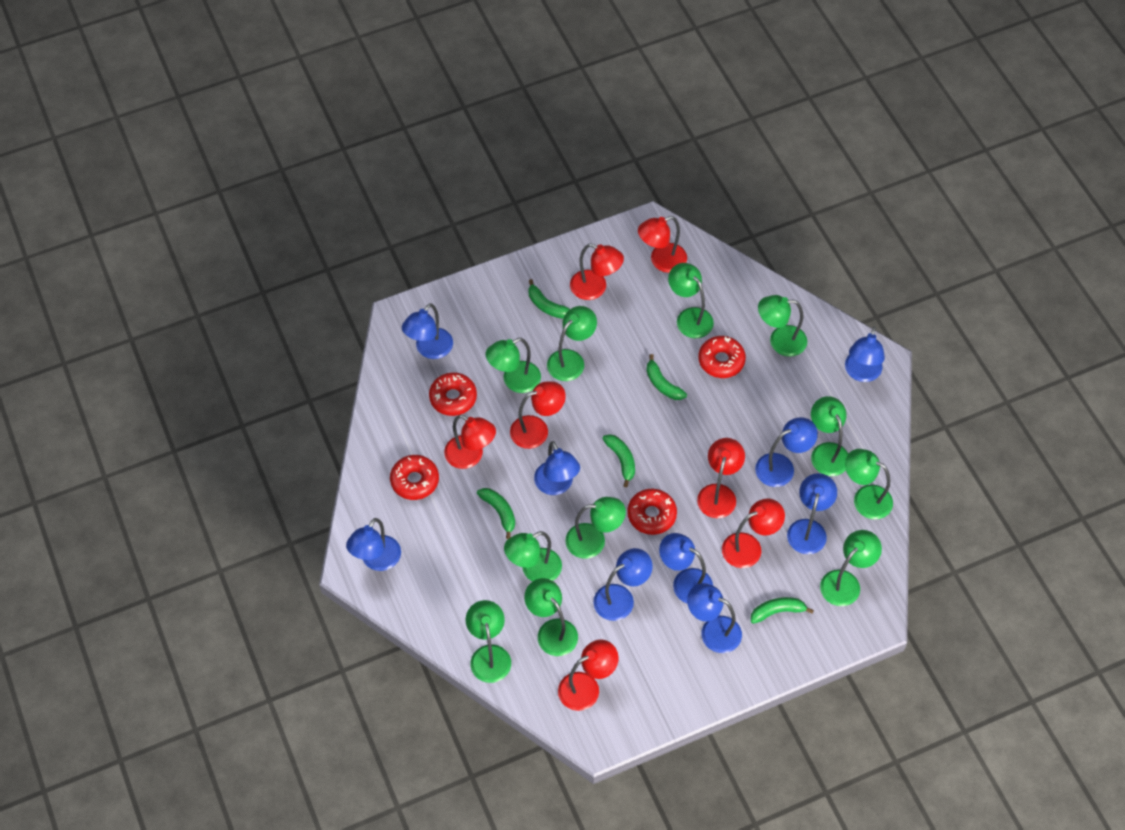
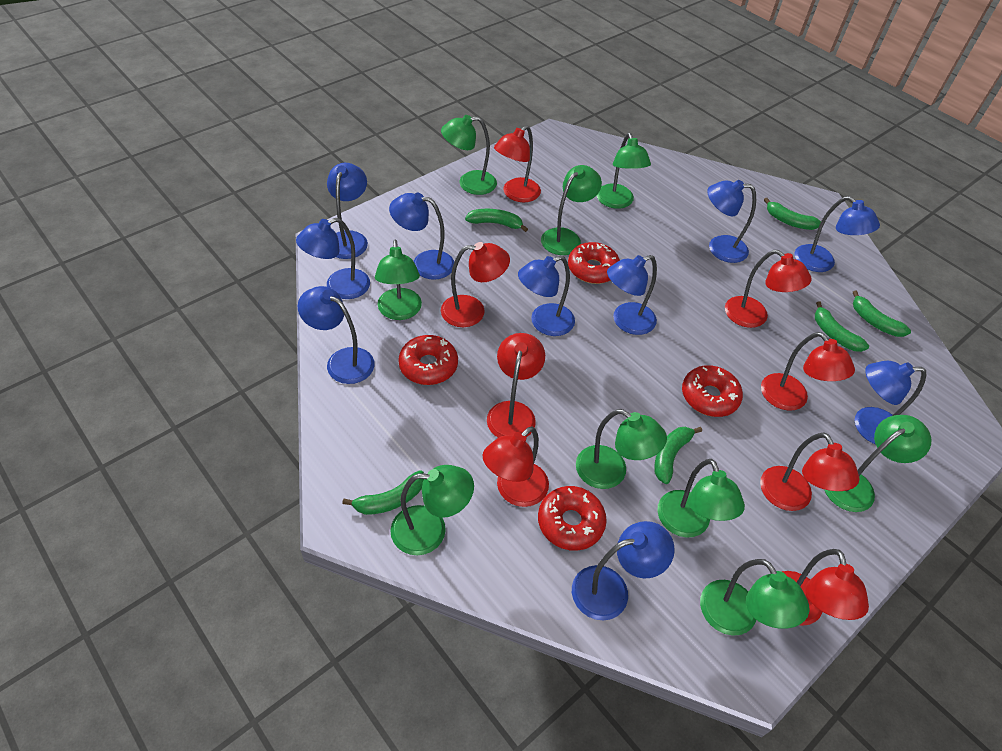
blue lamp: 9 -> 10
green banana: 5 -> 6
green lamp: 11 -> 9
red lamp: 7 -> 8

